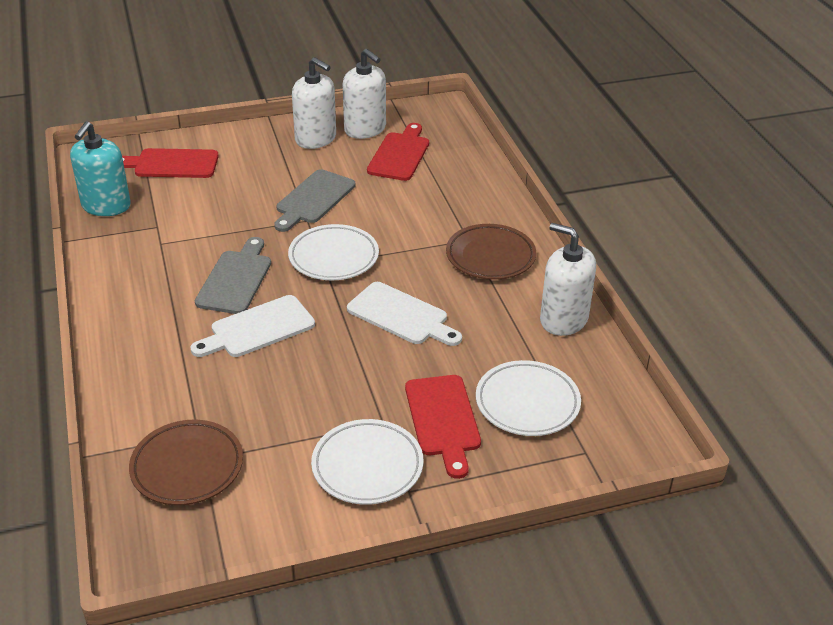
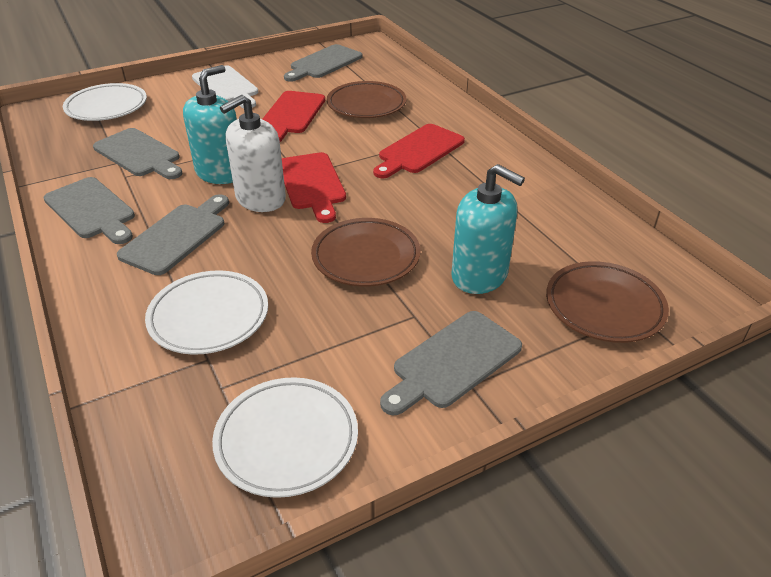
brown plate: 2 -> 3
grey cutting board: 2 -> 5
turquoise soap dispenser: 1 -> 2
white cutting board: 2 -> 1
white soap dispenser: 3 -> 1

